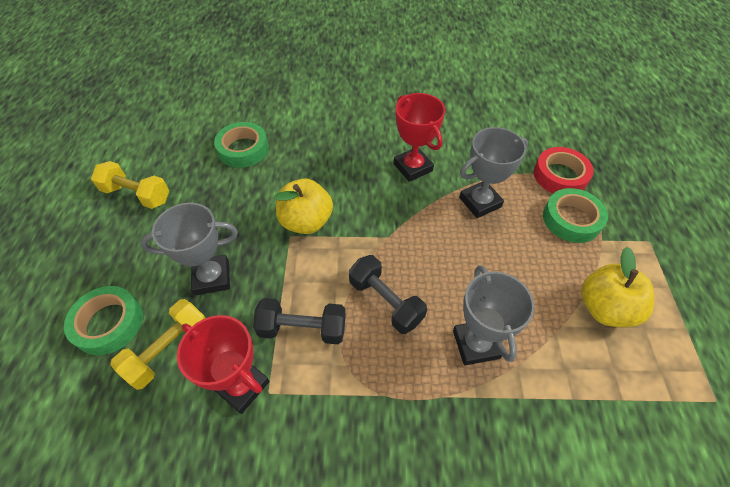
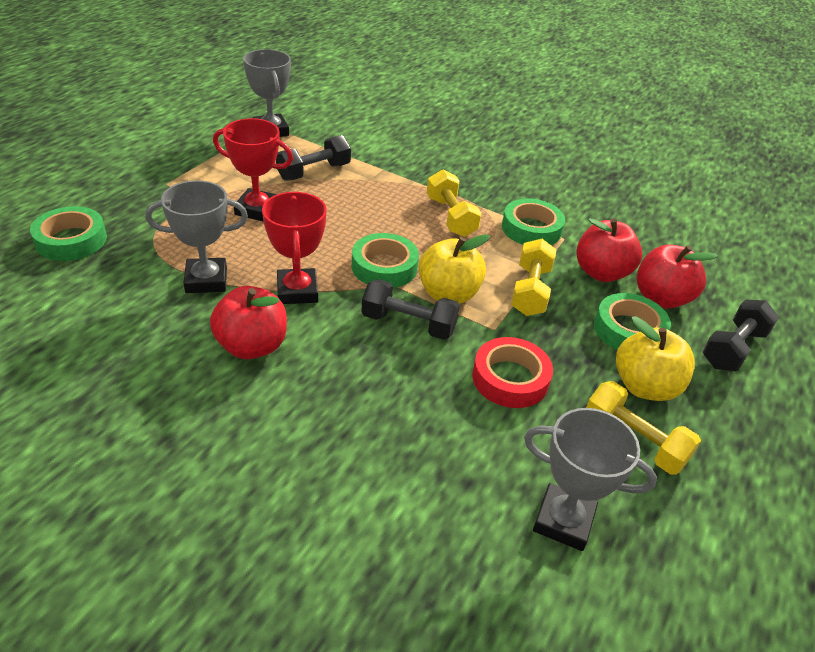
black dumbbell: 2 -> 3
green tape: 3 -> 4
red apple: 0 -> 3
yellow dumbbell: 2 -> 3

